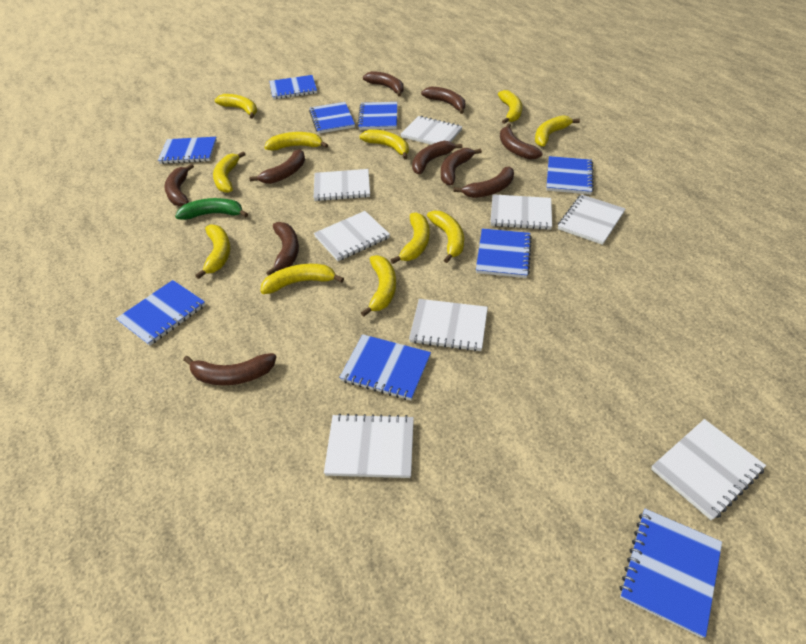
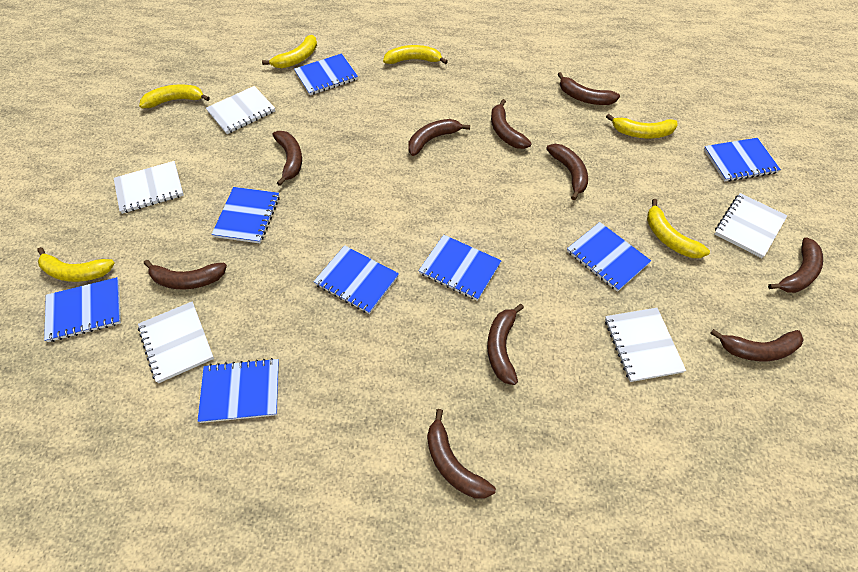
blue notebook: 9 -> 8
green banana: 1 -> 0
white notebook: 8 -> 5
yellow banana: 11 -> 6

